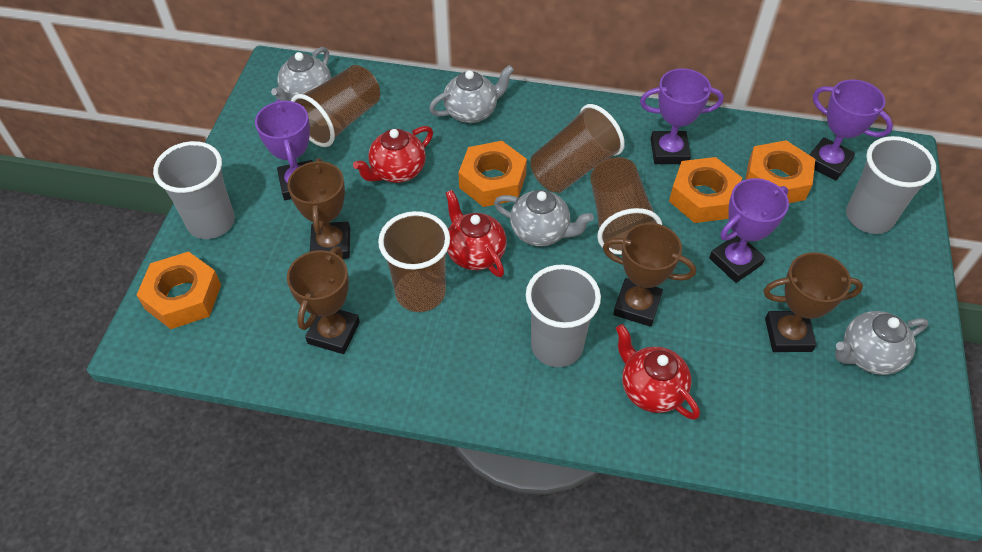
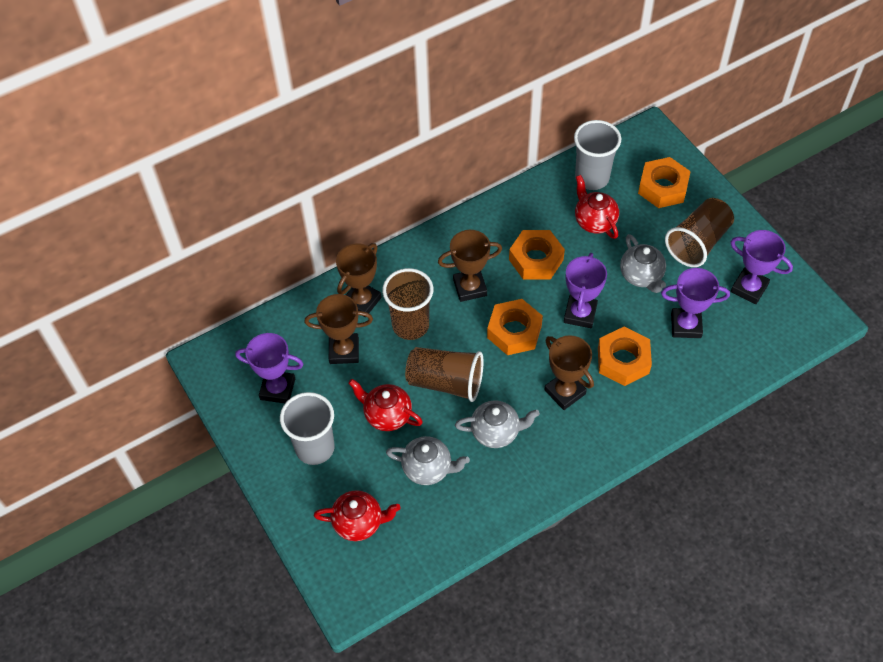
brown cup: 4 -> 3
grey cup: 3 -> 2
grey teapot: 4 -> 3

